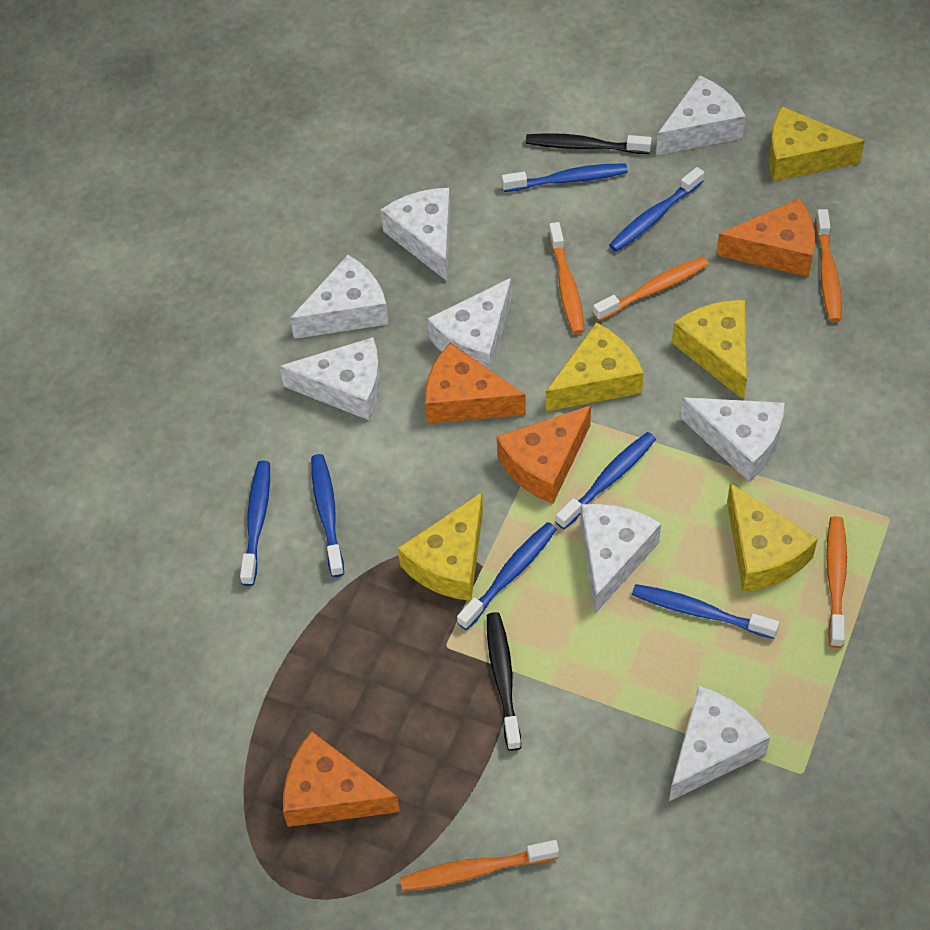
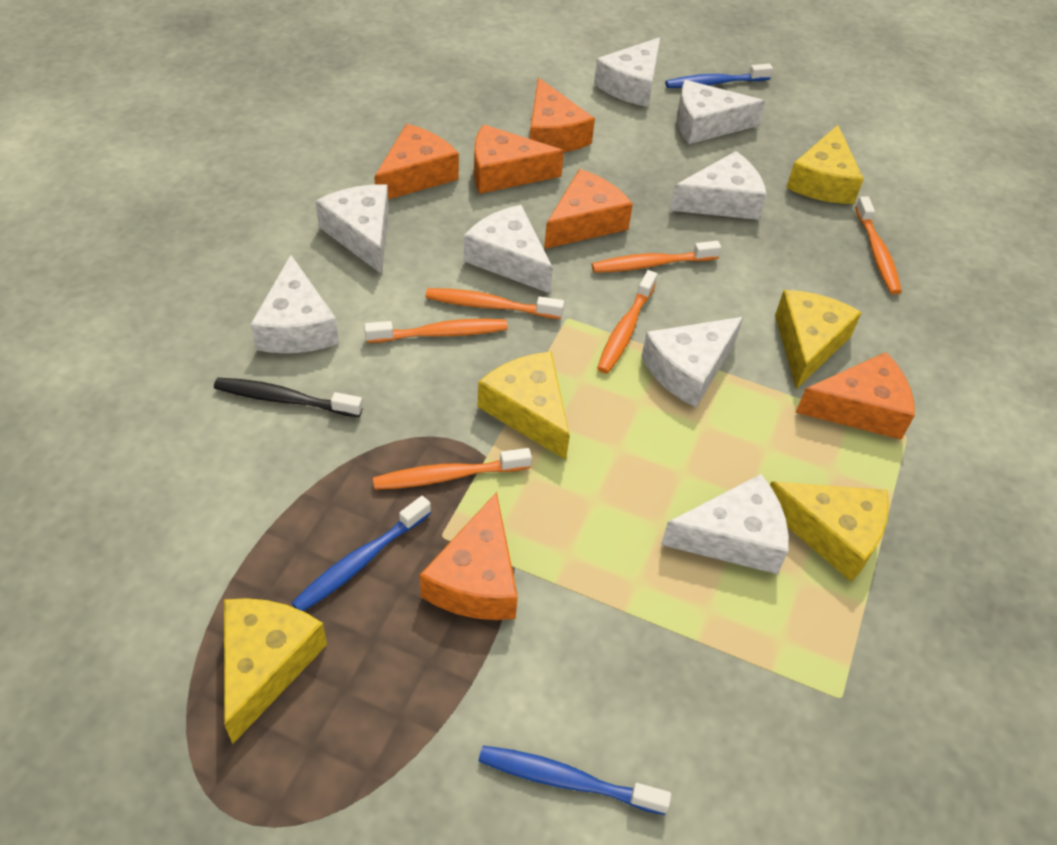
black toothbrush: 2 -> 1
blue toothbrush: 7 -> 3
orange cheese: 4 -> 6
orange toothbrush: 5 -> 6

